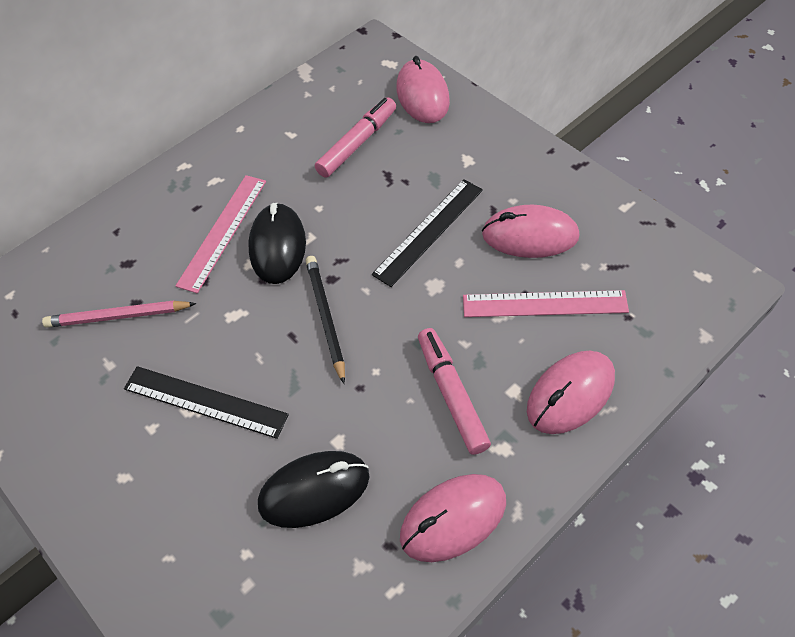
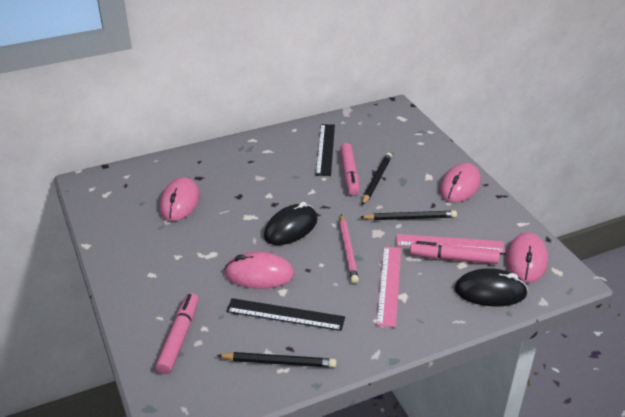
black pencil: 1 -> 3
pink marker: 2 -> 3

